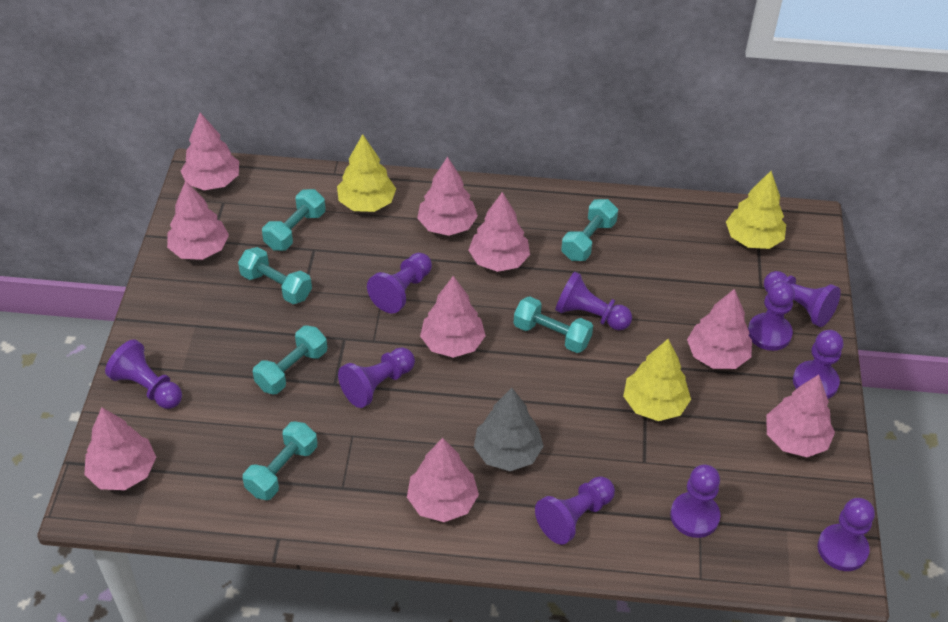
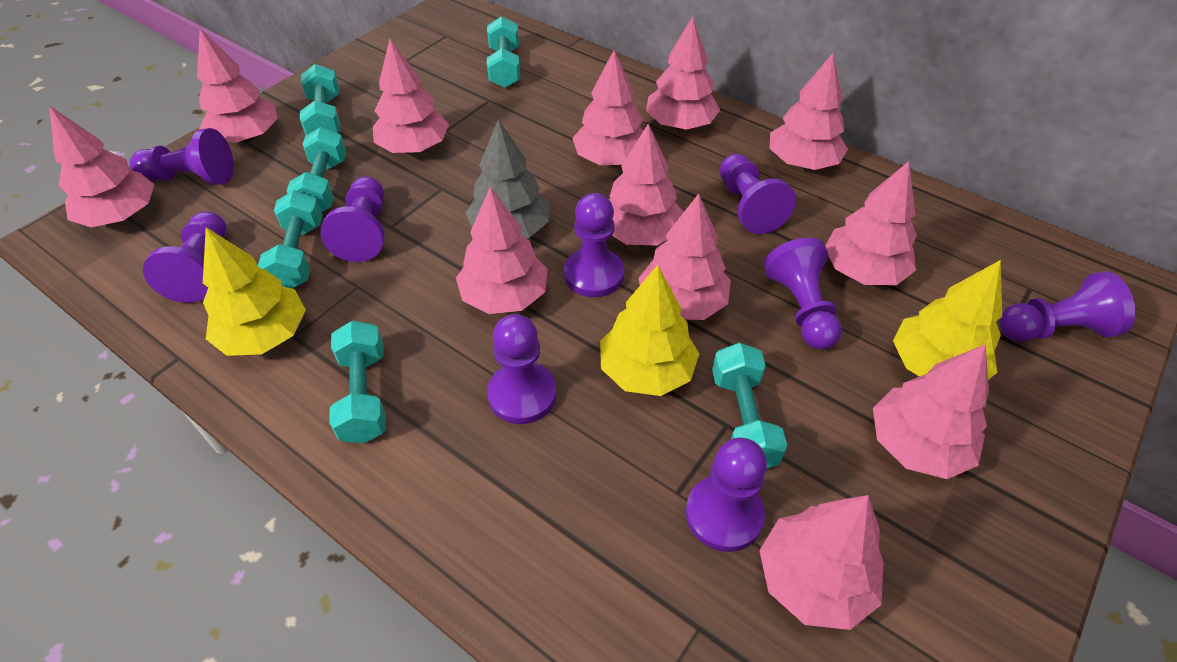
pink tree: 9 -> 12
purple pawn: 10 -> 9

